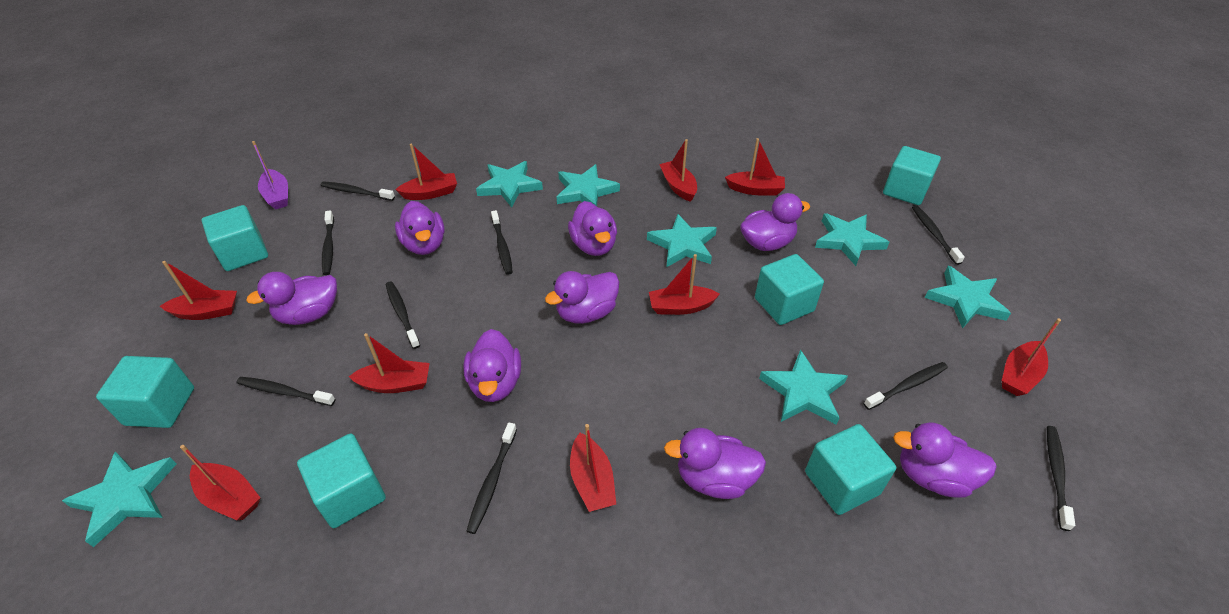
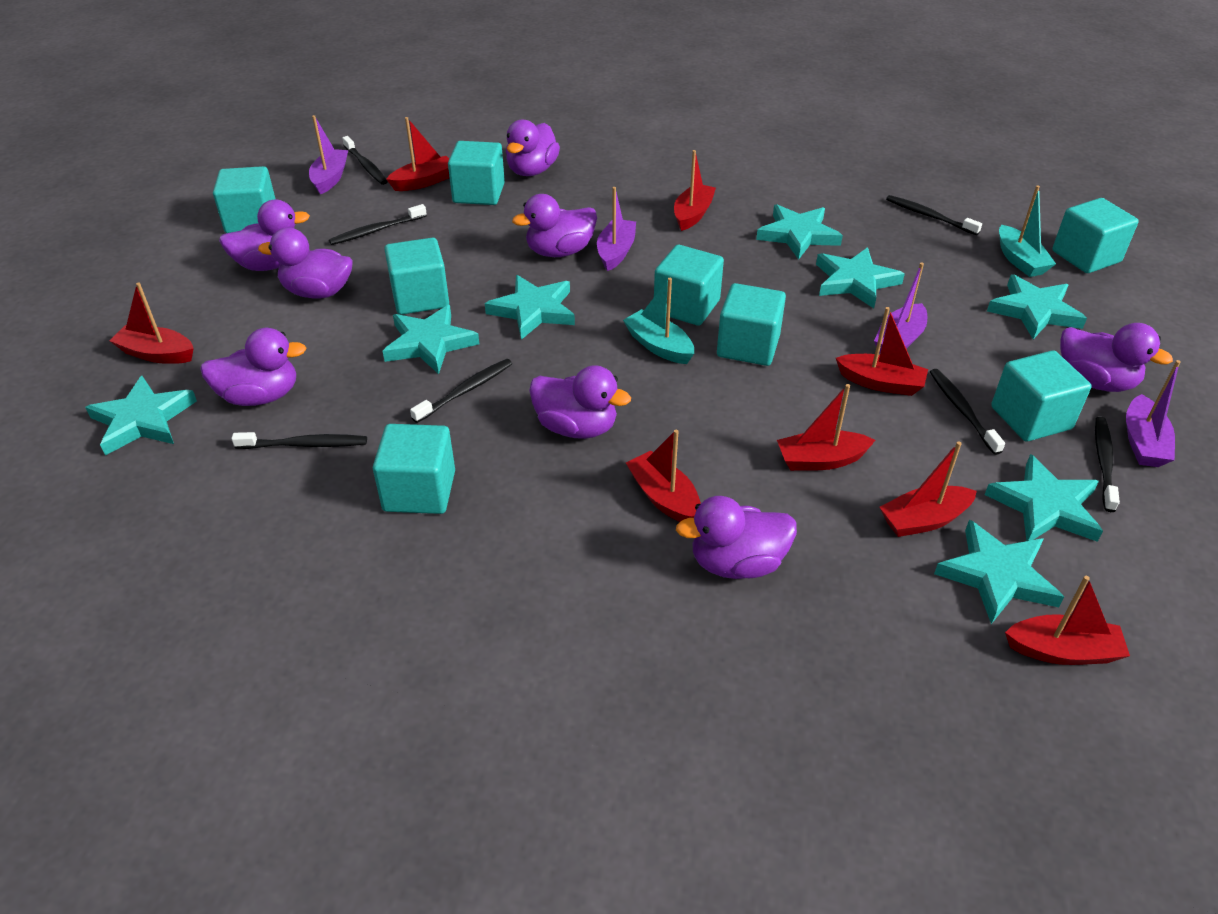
black toothbrush: 9 -> 7
purple boat: 1 -> 4
red boat: 9 -> 8
turquoise boat: 0 -> 2
turquoise cube: 6 -> 8
turquoise star: 7 -> 8

